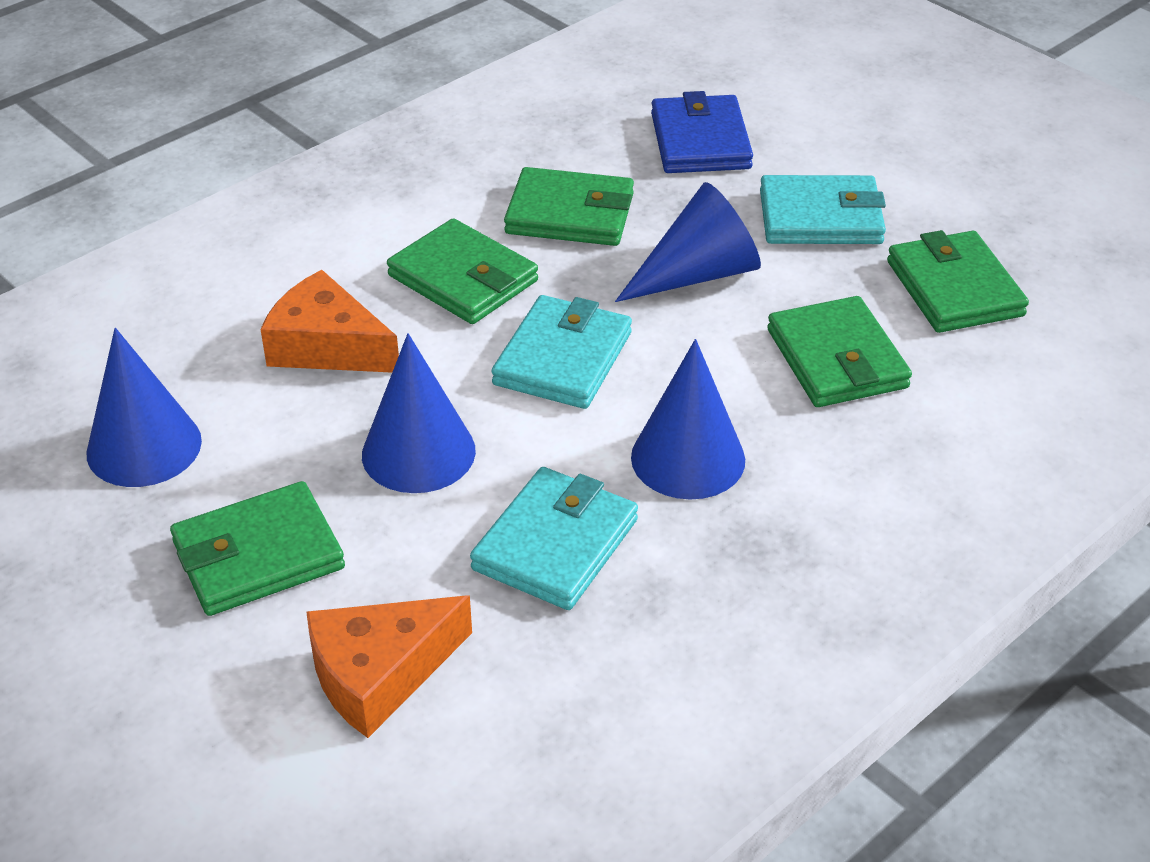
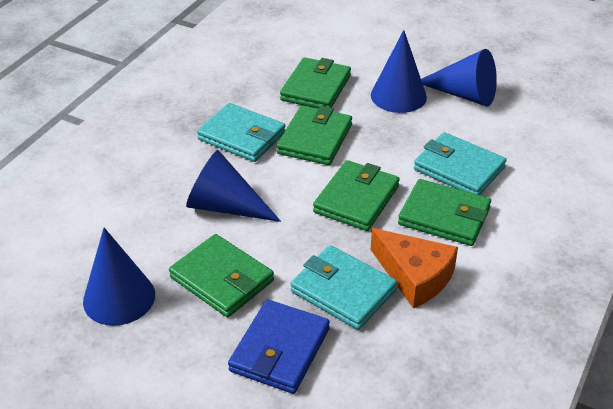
orange cheese: 2 -> 1

